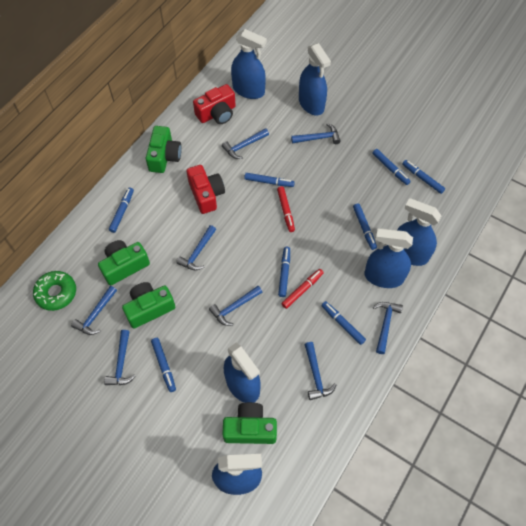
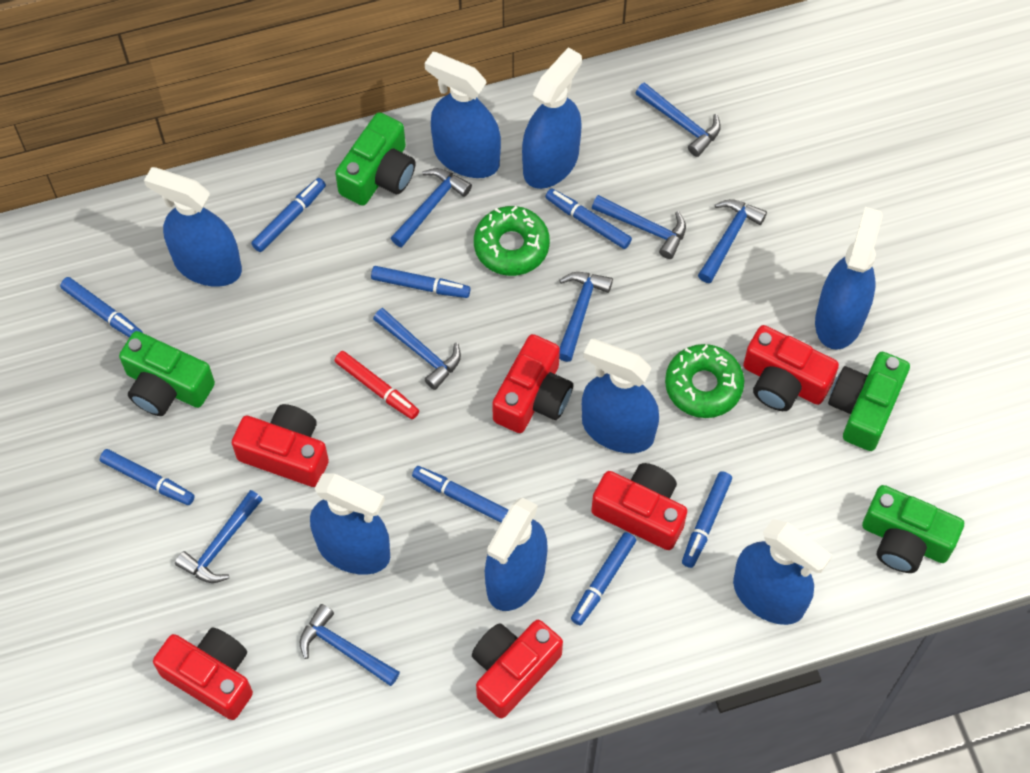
blue spray bottle: 6 -> 8
green donut: 1 -> 2
red camera: 2 -> 6
red marker: 2 -> 1

